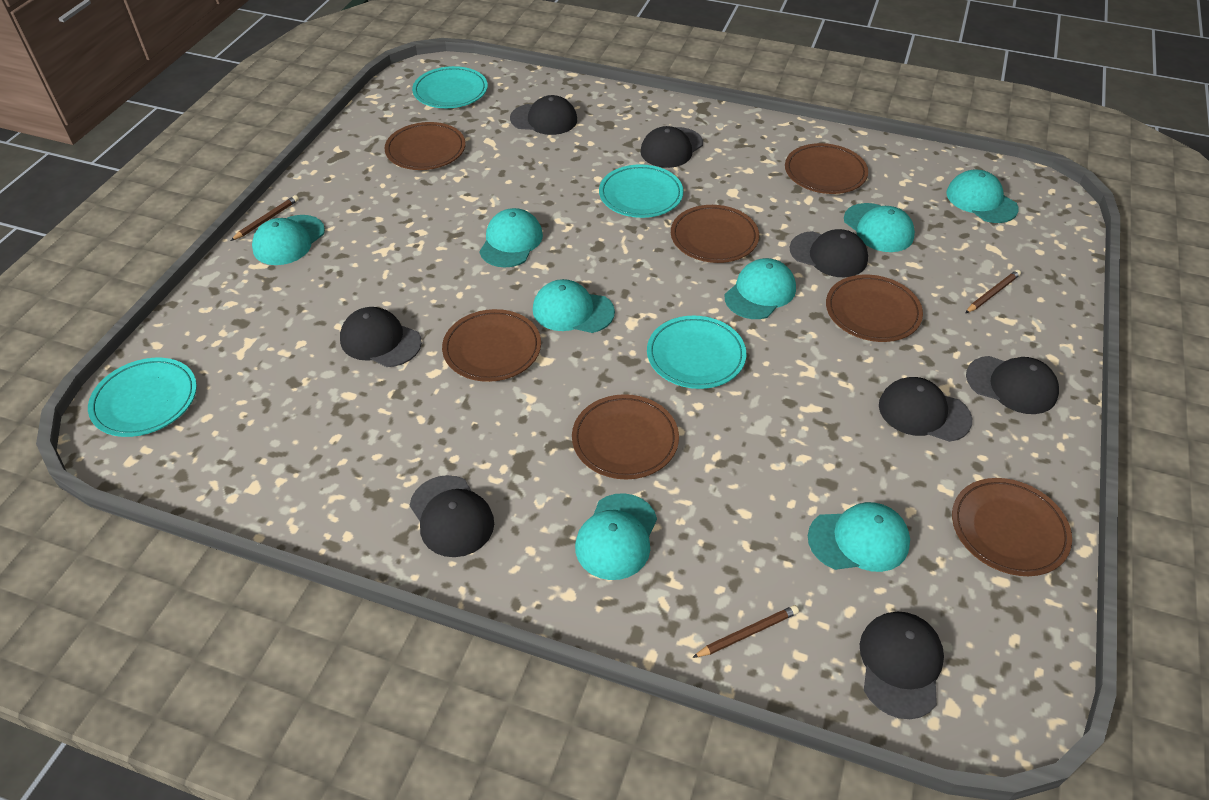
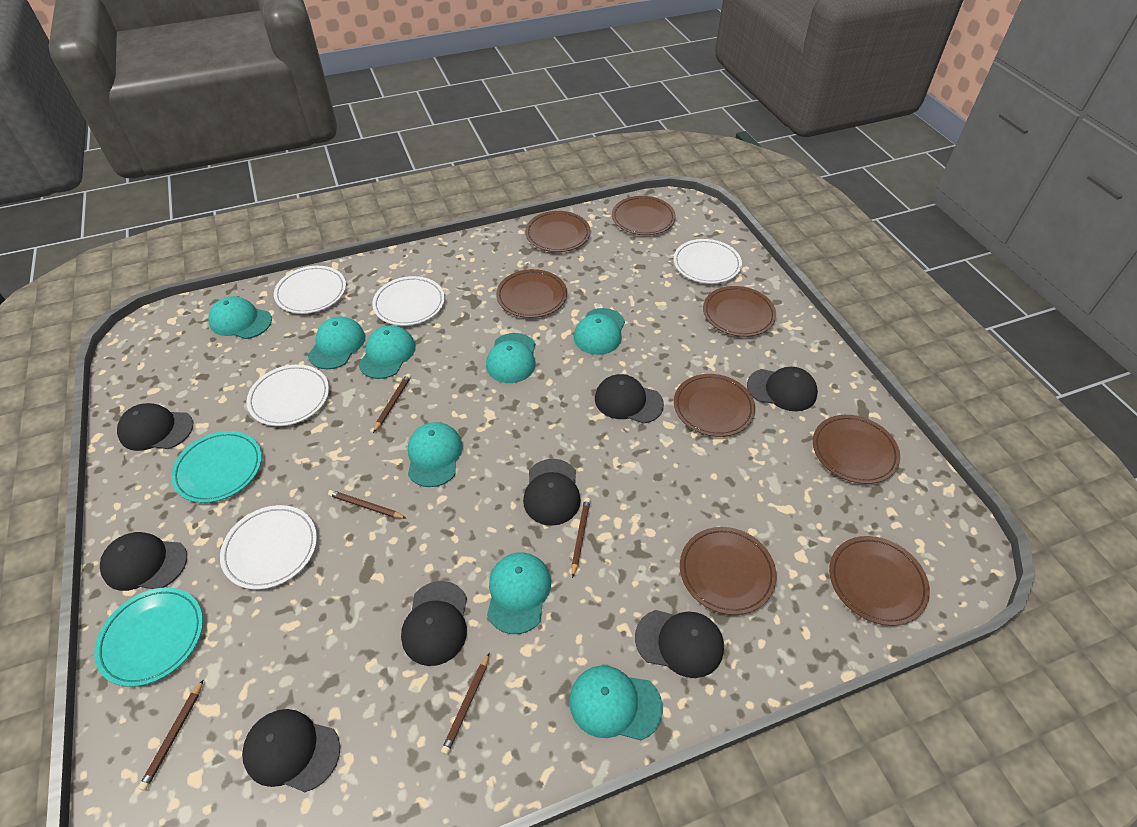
brown pencil: 3 -> 5
brown plate: 7 -> 8
turquoise plate: 4 -> 2
white plate: 0 -> 5

